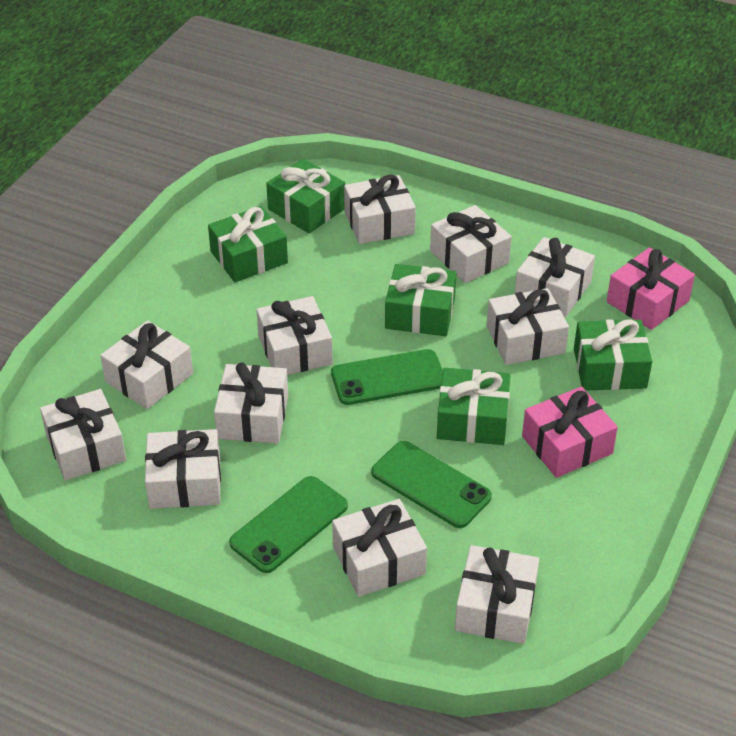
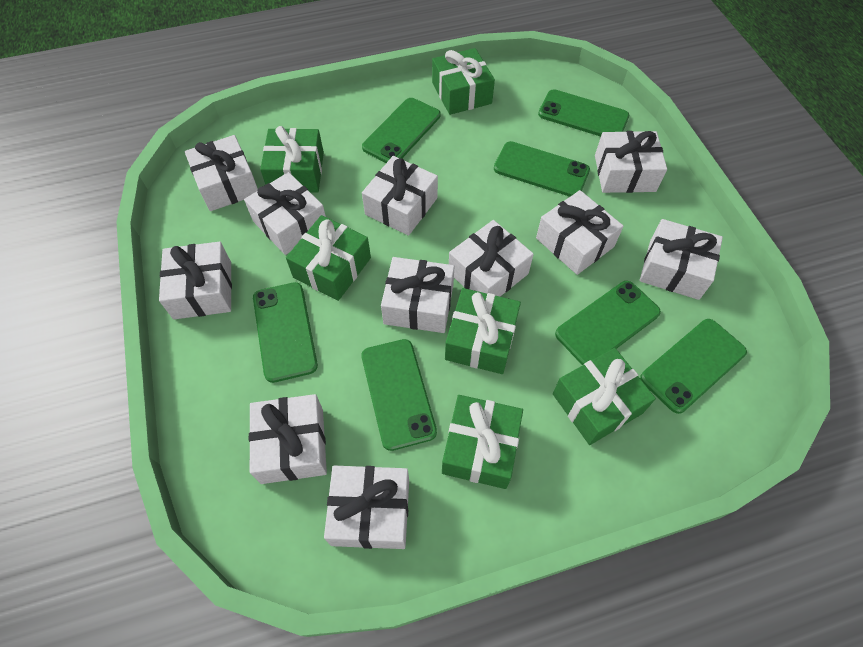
green gift: 5 -> 6
green phone: 3 -> 7
pink gift: 2 -> 0

